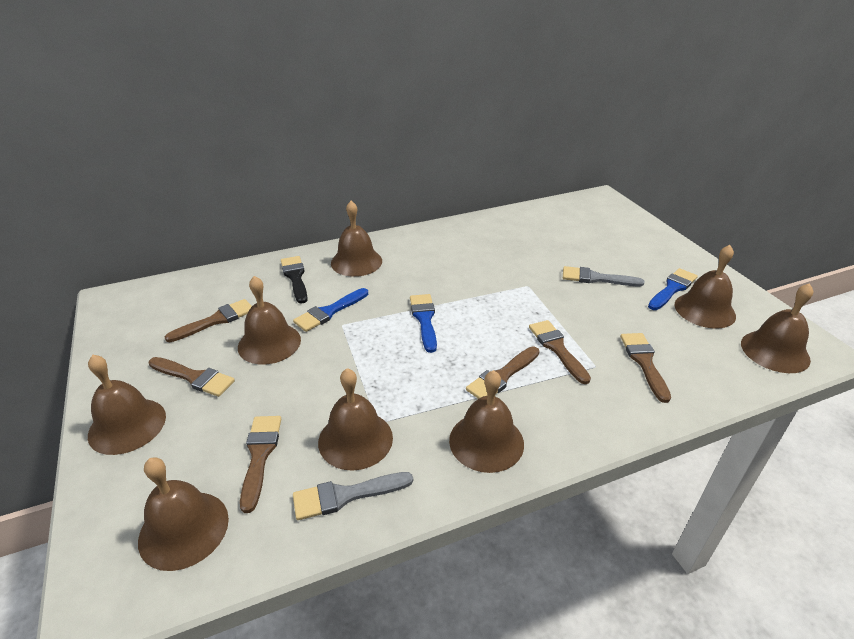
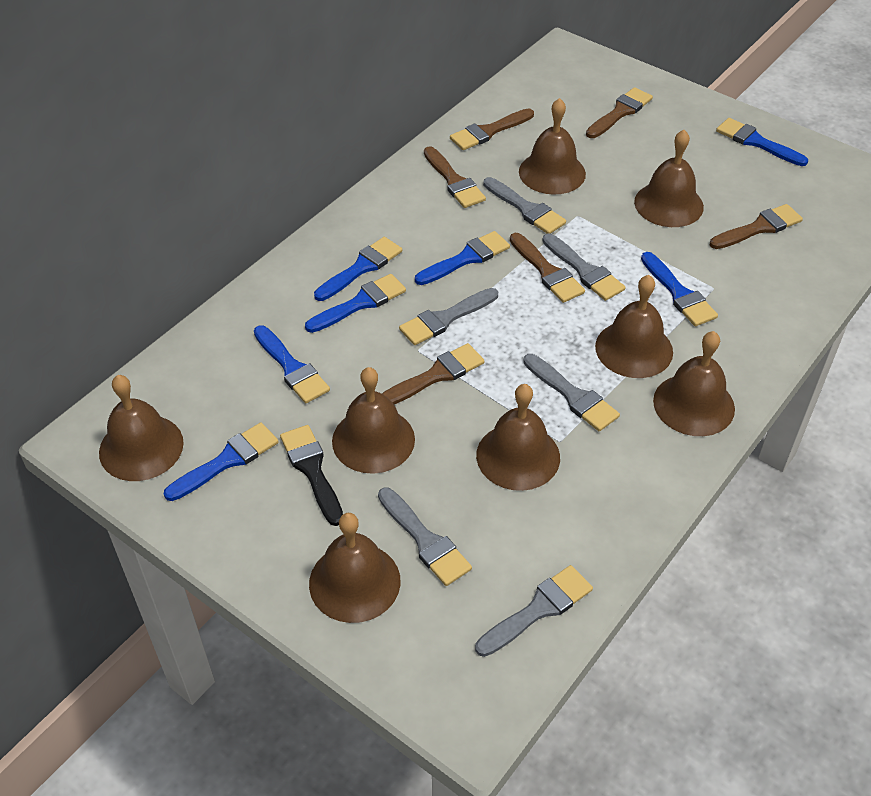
blue brush: 3 -> 7
grey brush: 2 -> 6

